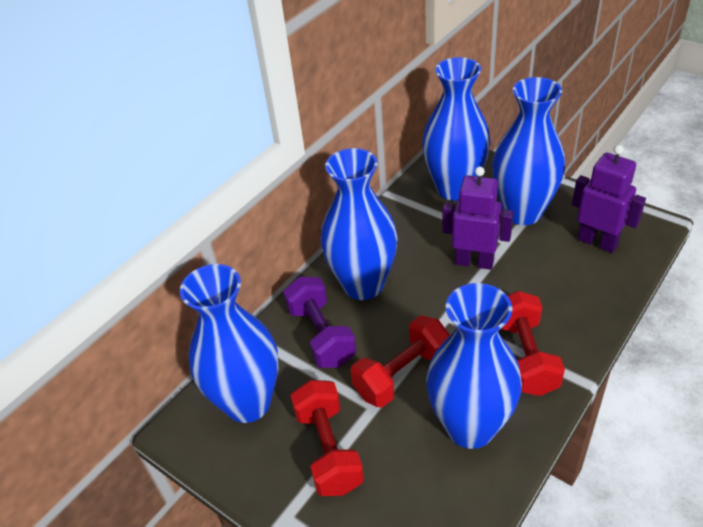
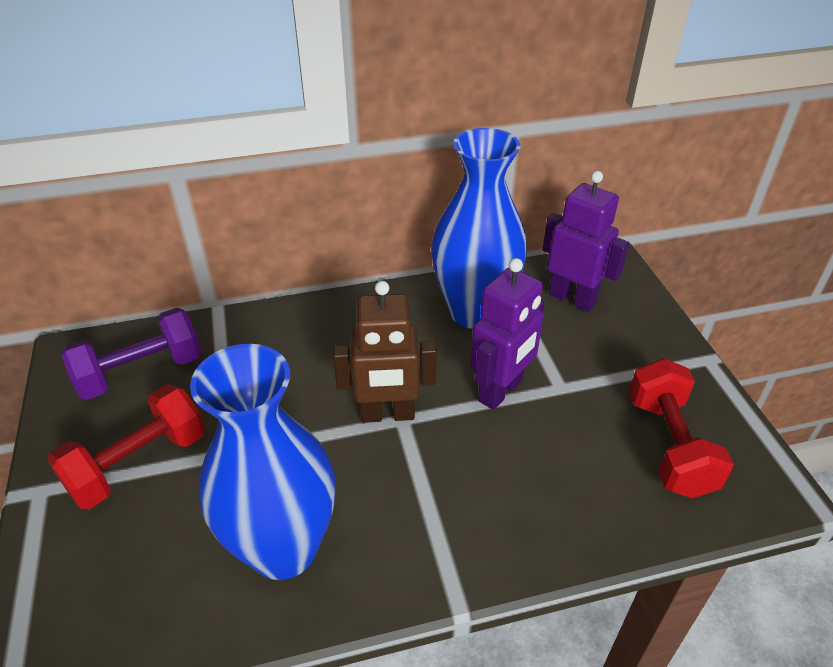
blue vase: 5 -> 2
brown robot: 0 -> 1
red dumbbell: 3 -> 2

